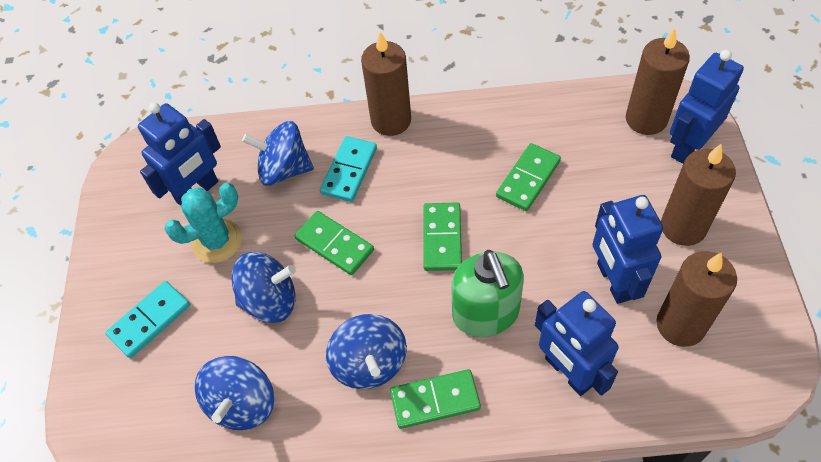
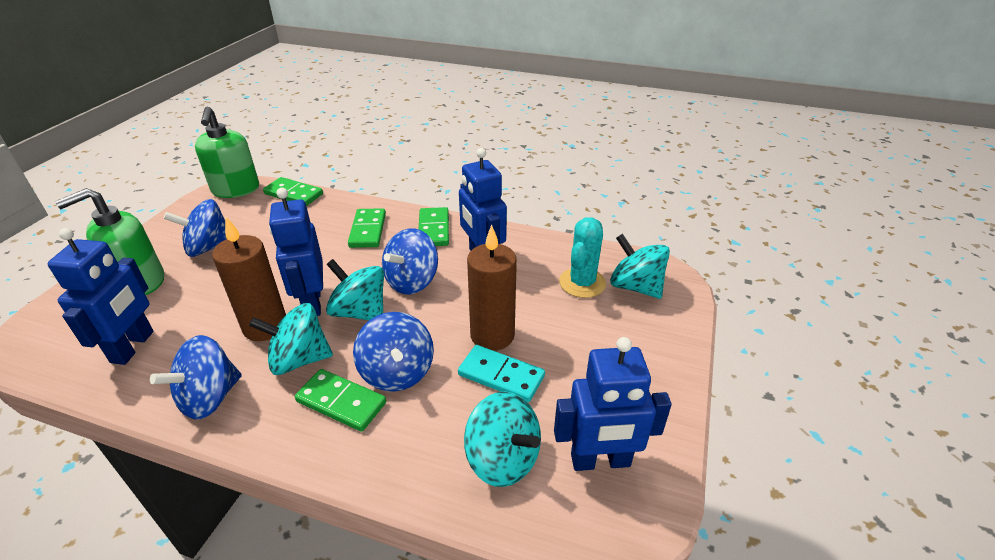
brown candle: 4 -> 2
green soap dispenser: 1 -> 2
turquoise domino: 2 -> 1
turquoise spinning top: 0 -> 4

